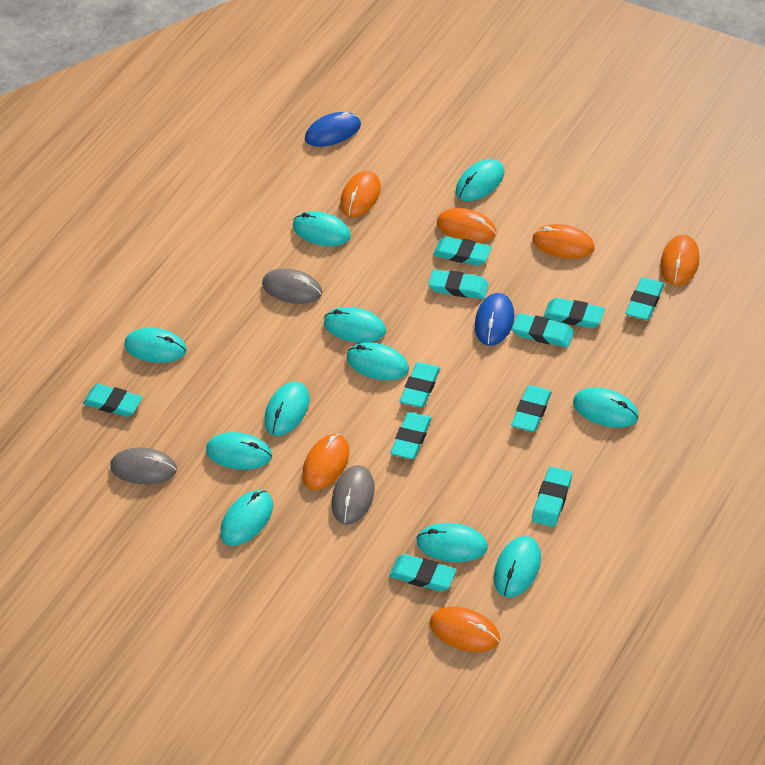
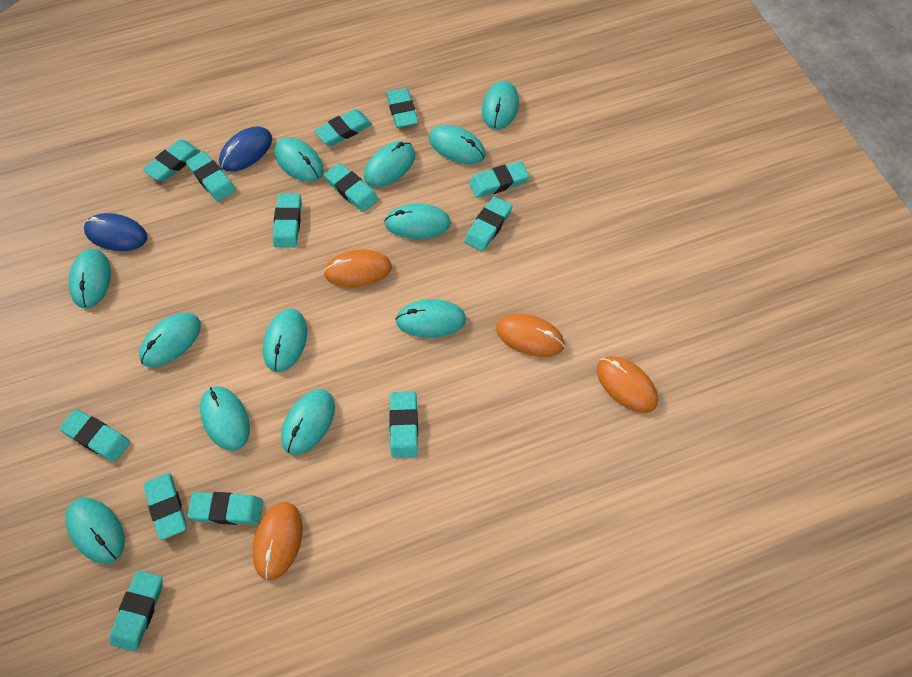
grey mouse: 3 -> 0
orange mouse: 6 -> 4
turquoise eraser: 11 -> 13
turquoise mouse: 11 -> 12

